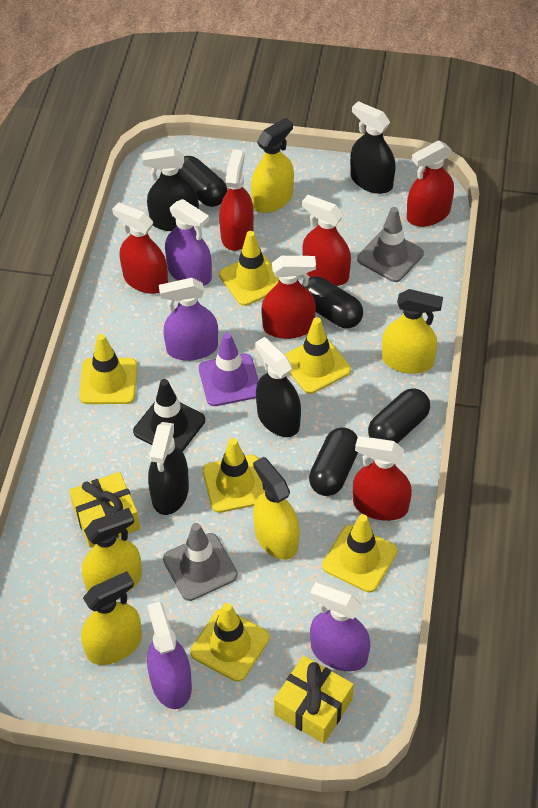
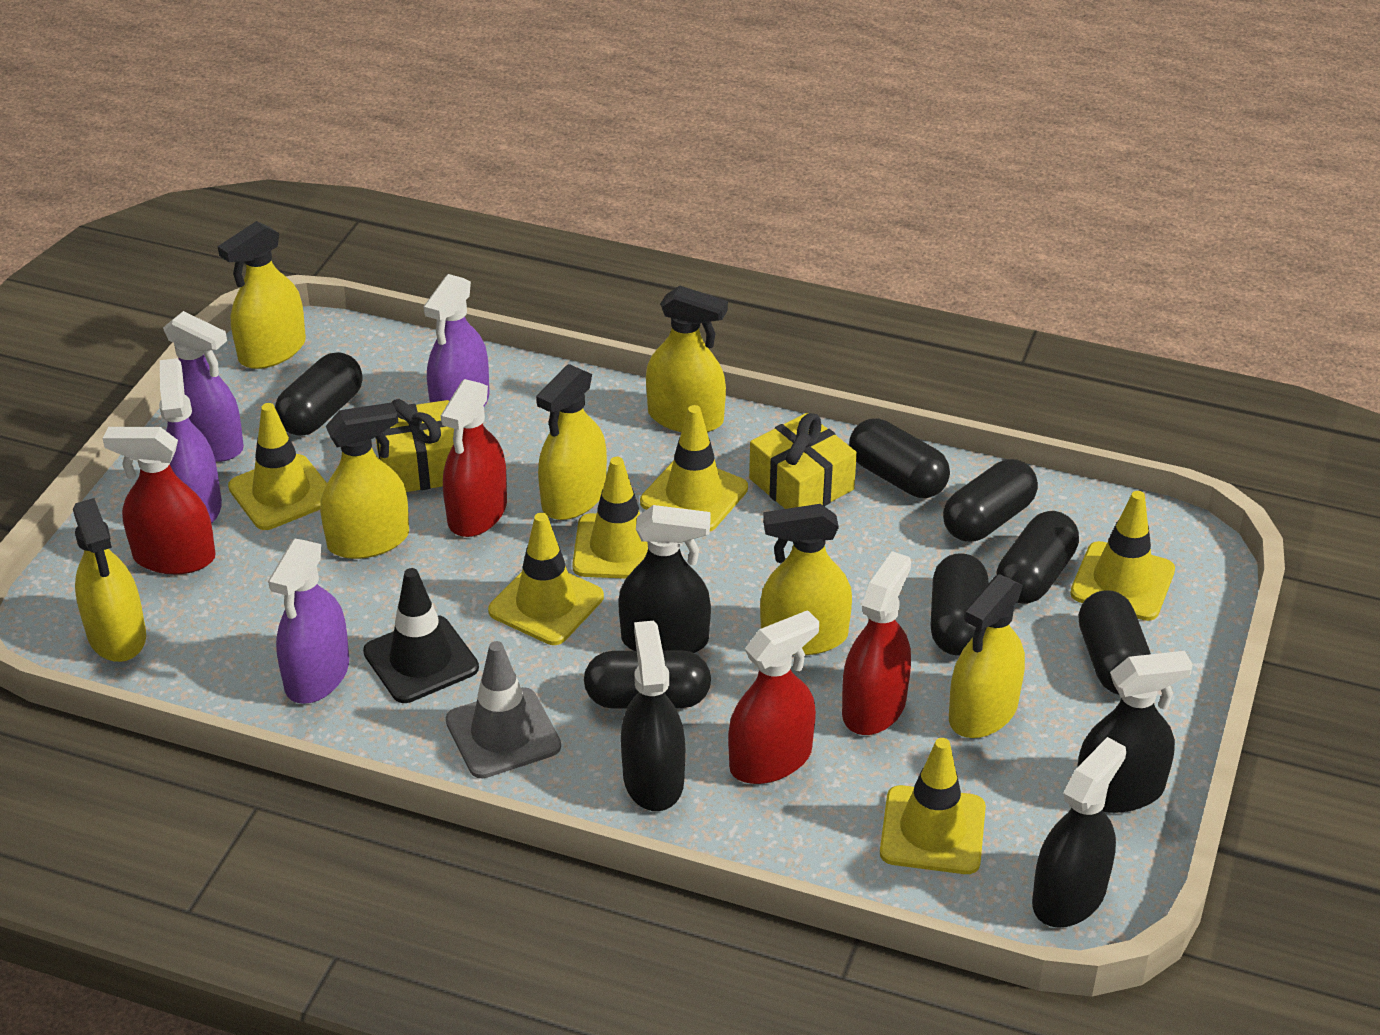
black capsule: 4 -> 7
grey traffic cone: 2 -> 1
purple traffic cone: 1 -> 0
red spray bottle: 6 -> 4
yellow spray bottle: 5 -> 7

